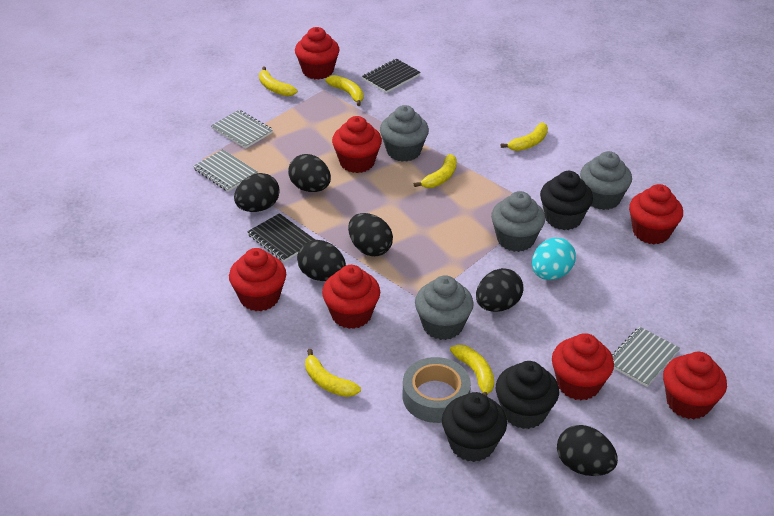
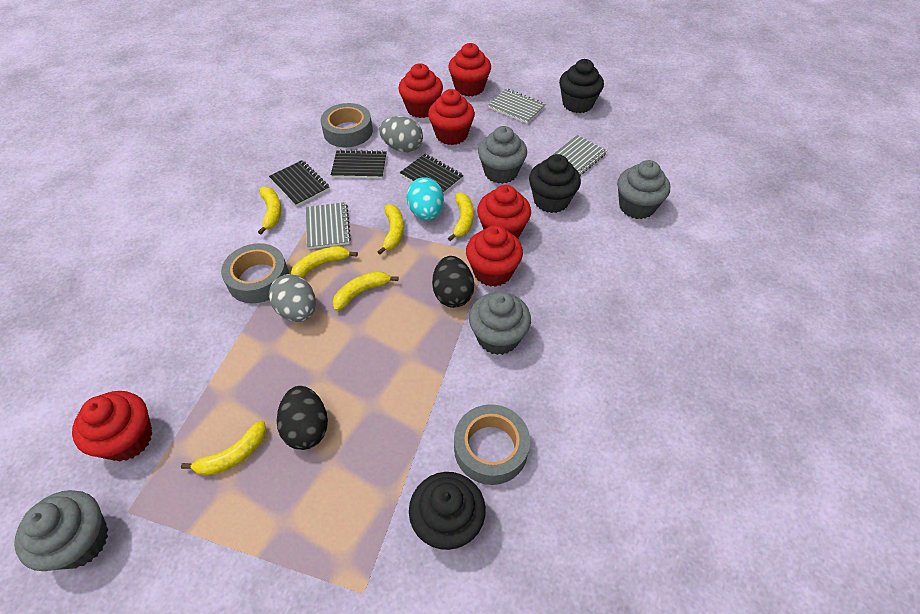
black egg: 6 -> 2
black notebook: 2 -> 3
grey egg: 0 -> 2
grey tape: 1 -> 3
red cupcake: 7 -> 6

